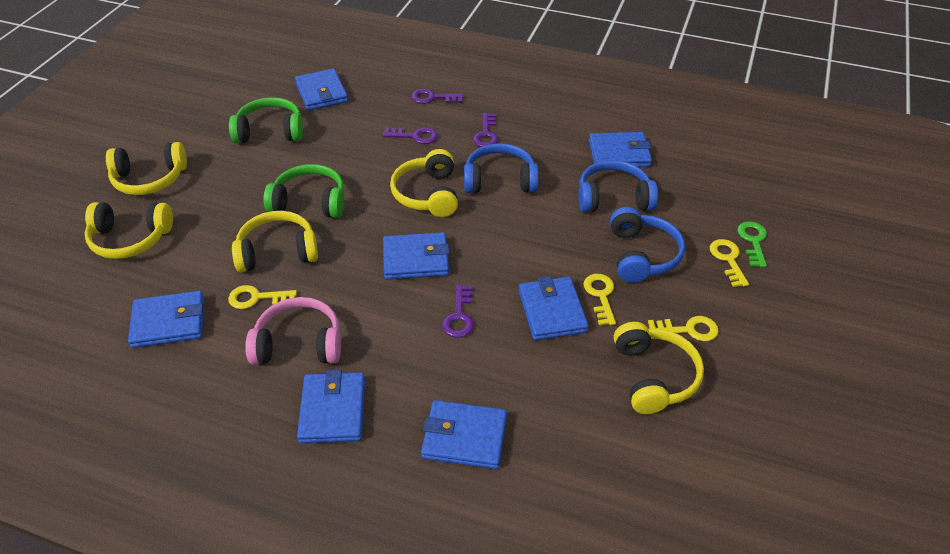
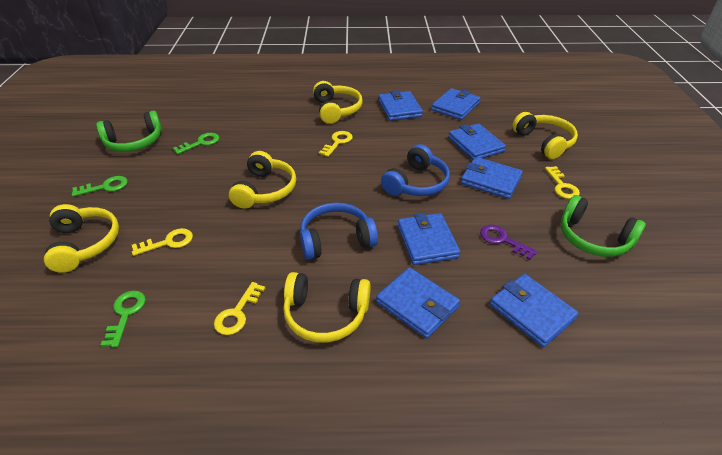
blue headphones: 3 -> 2
green key: 1 -> 3
pink headphones: 1 -> 0
purple key: 4 -> 1

